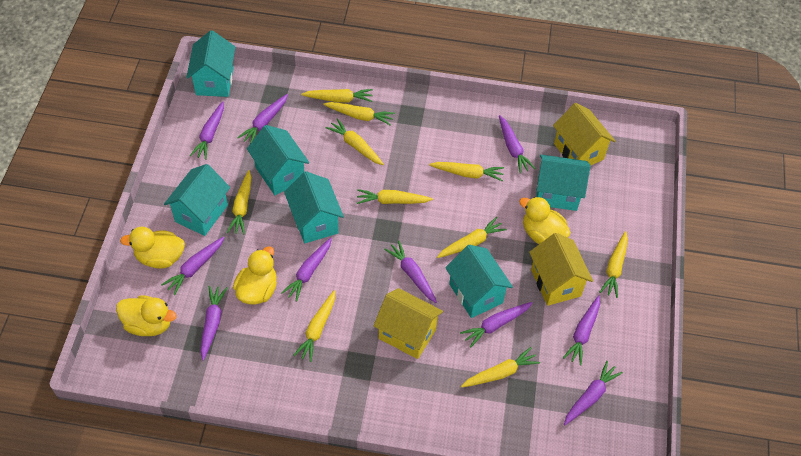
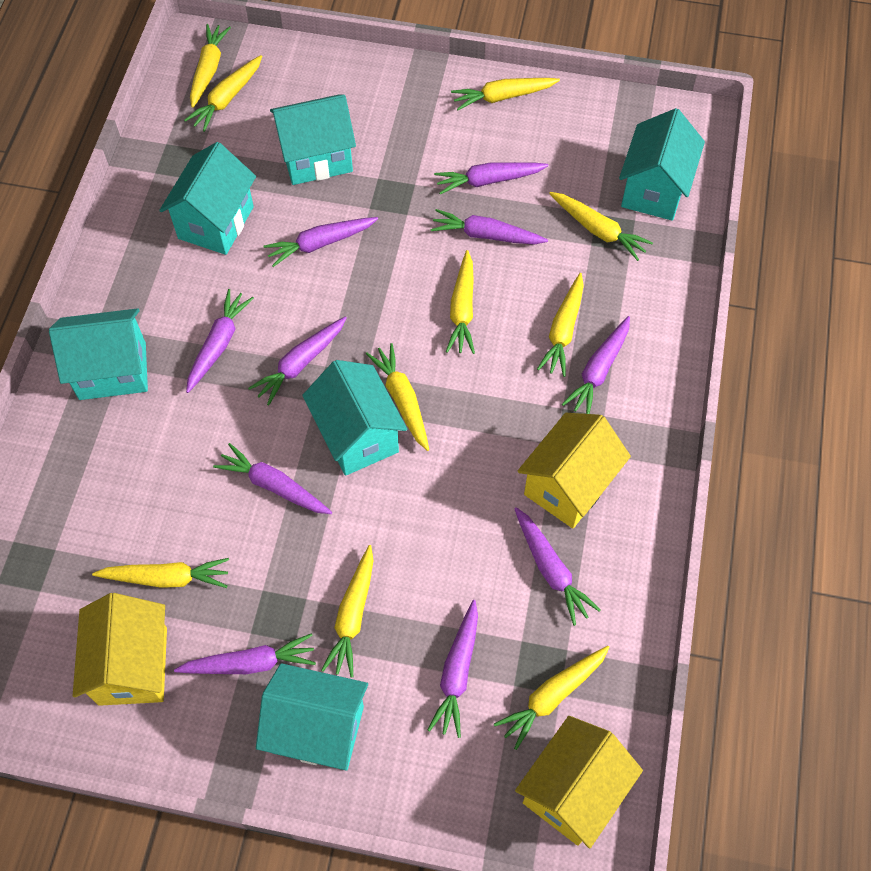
yellow duck: 4 -> 0

